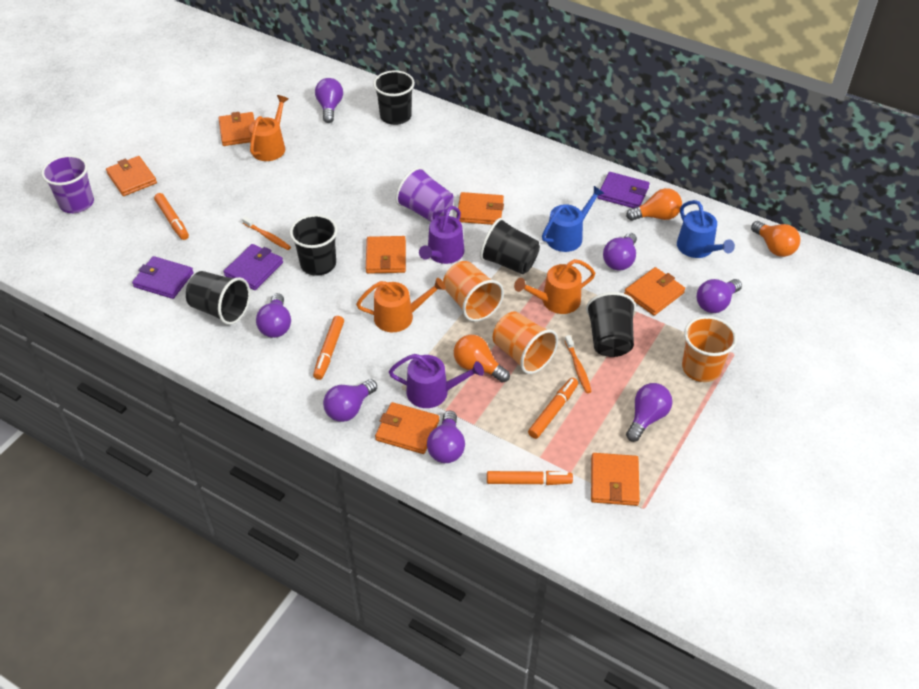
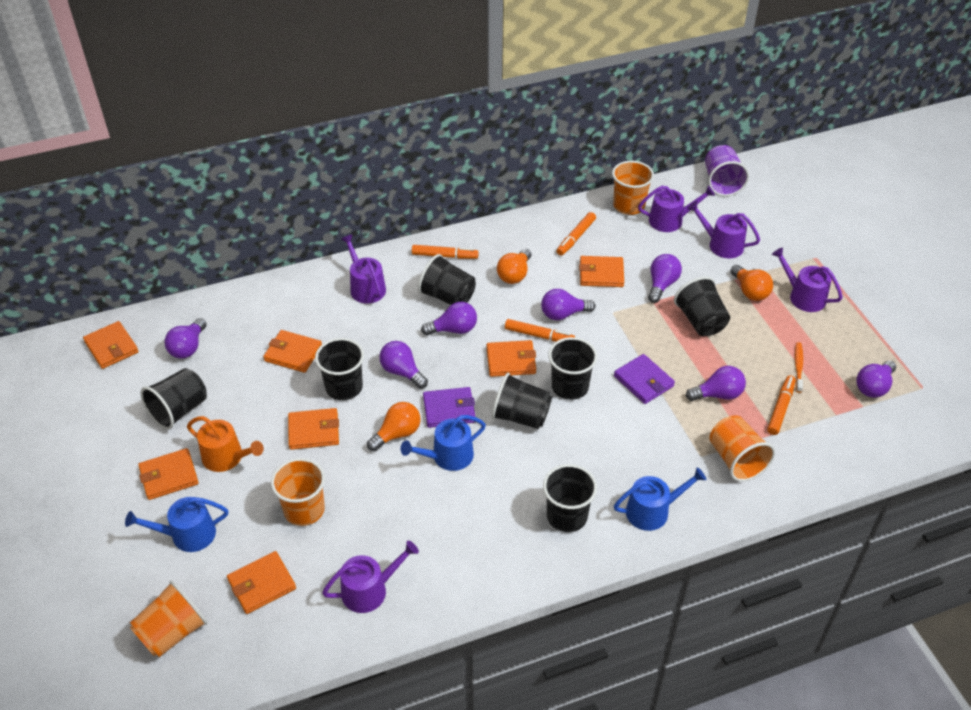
black cup: 5 -> 7
blue watering can: 2 -> 3
orange cup: 3 -> 4
orange toothbrush: 2 -> 1
orange watering can: 3 -> 1
purple cup: 2 -> 1
purple wallet: 3 -> 2
purple watering can: 2 -> 5

